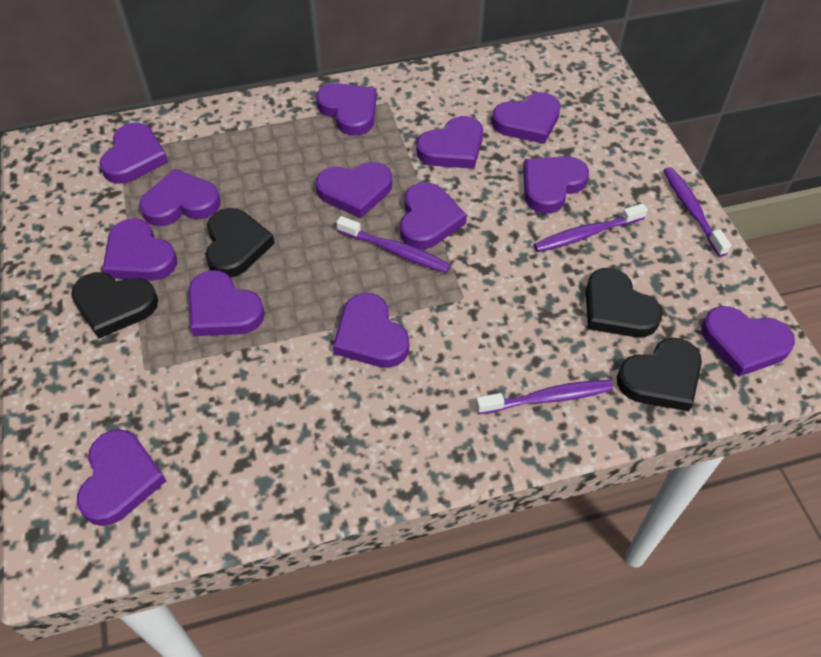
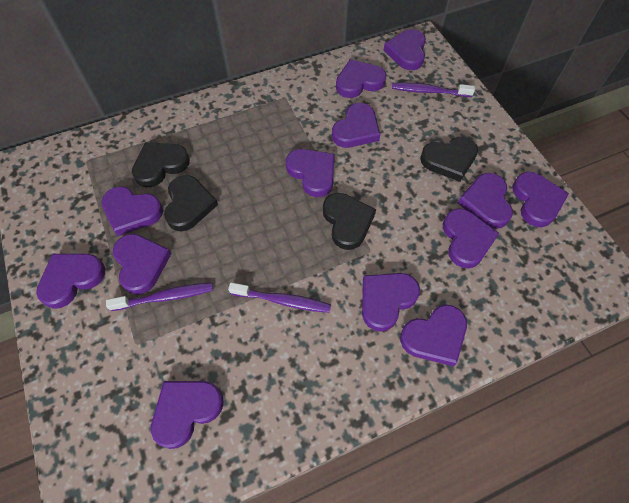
purple toothbrush: 4 -> 3

